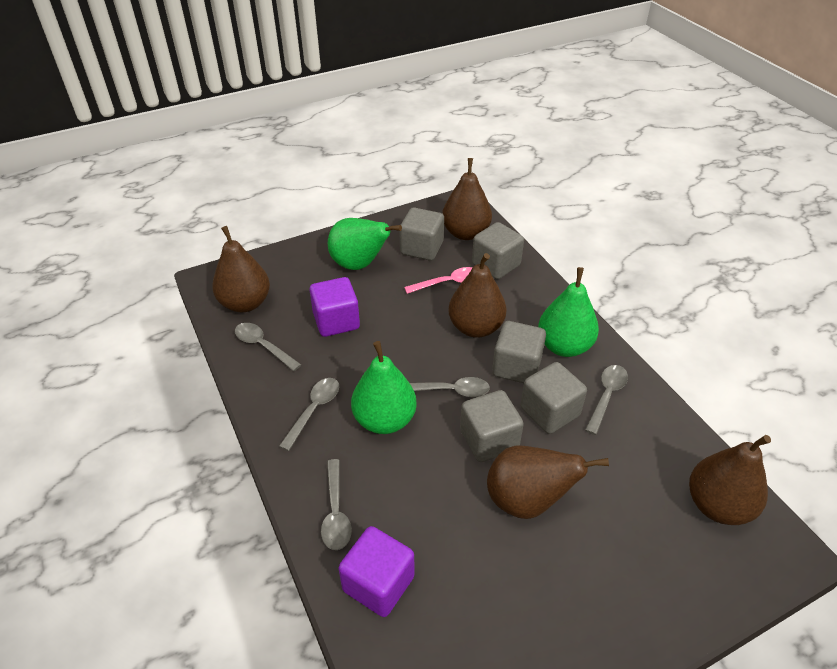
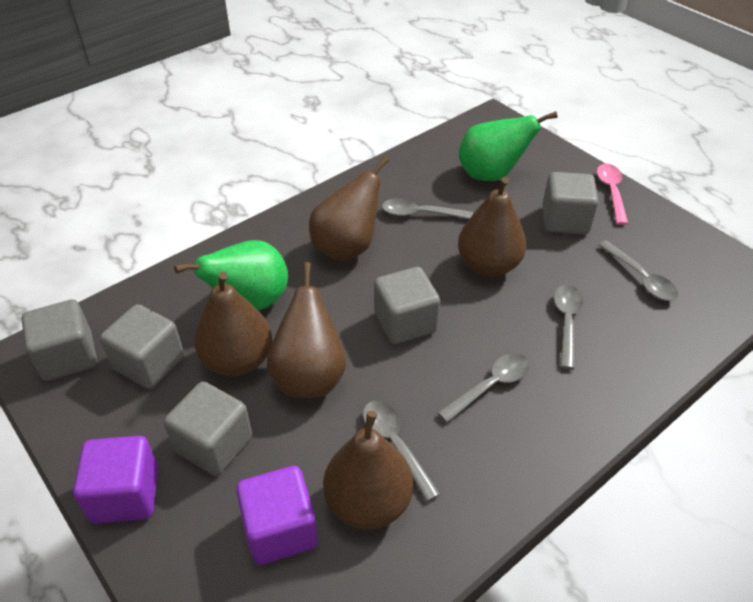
green pear: 3 -> 2

